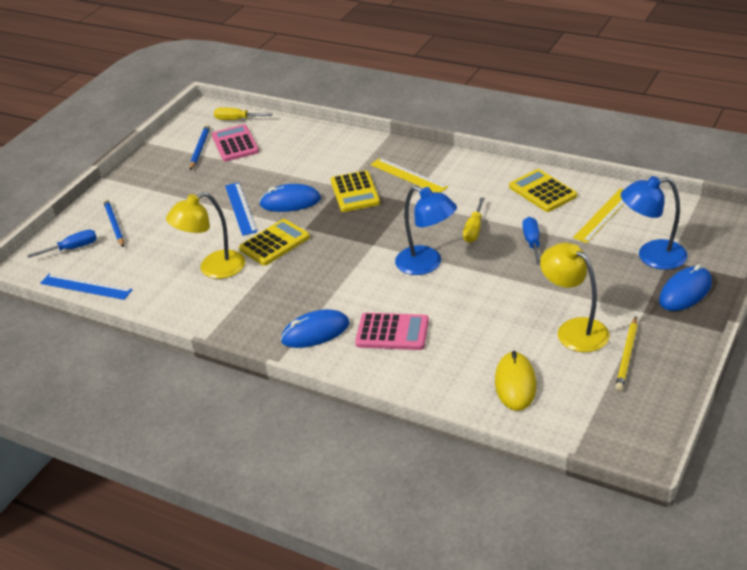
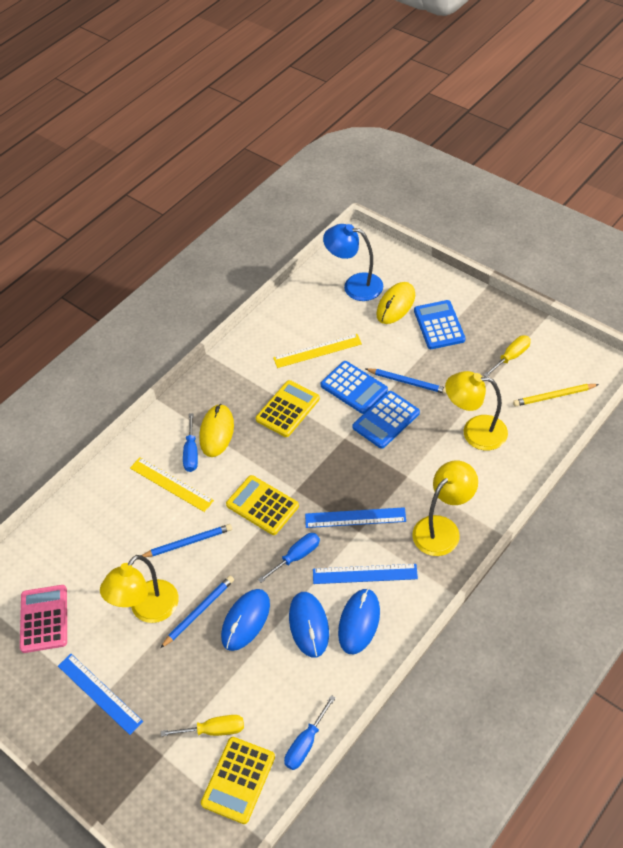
blue calculator: 0 -> 3
blue lamp: 2 -> 1
blue pencil: 2 -> 3
blue ruler: 2 -> 3
blue screwdriver: 2 -> 3
pink calculator: 2 -> 1
yellow lamp: 2 -> 3
yellow mouse: 1 -> 2

